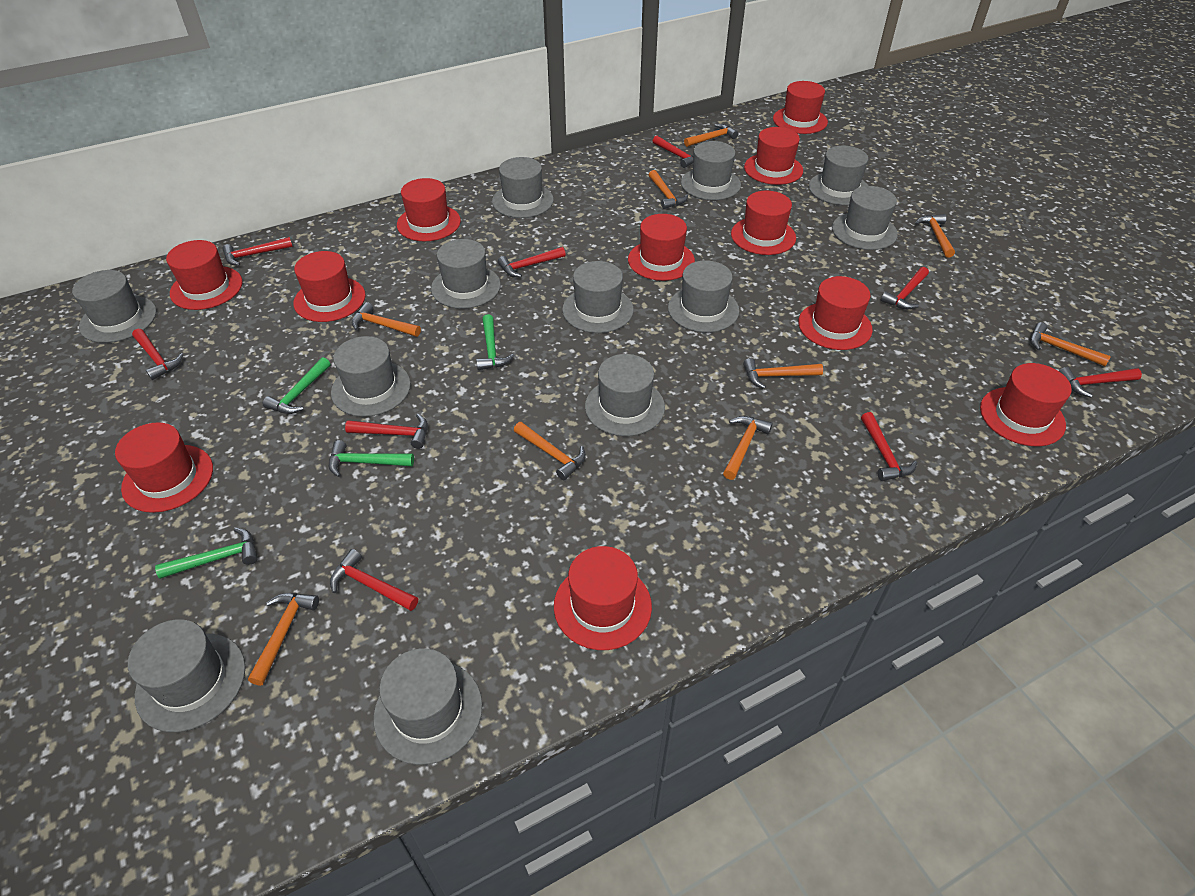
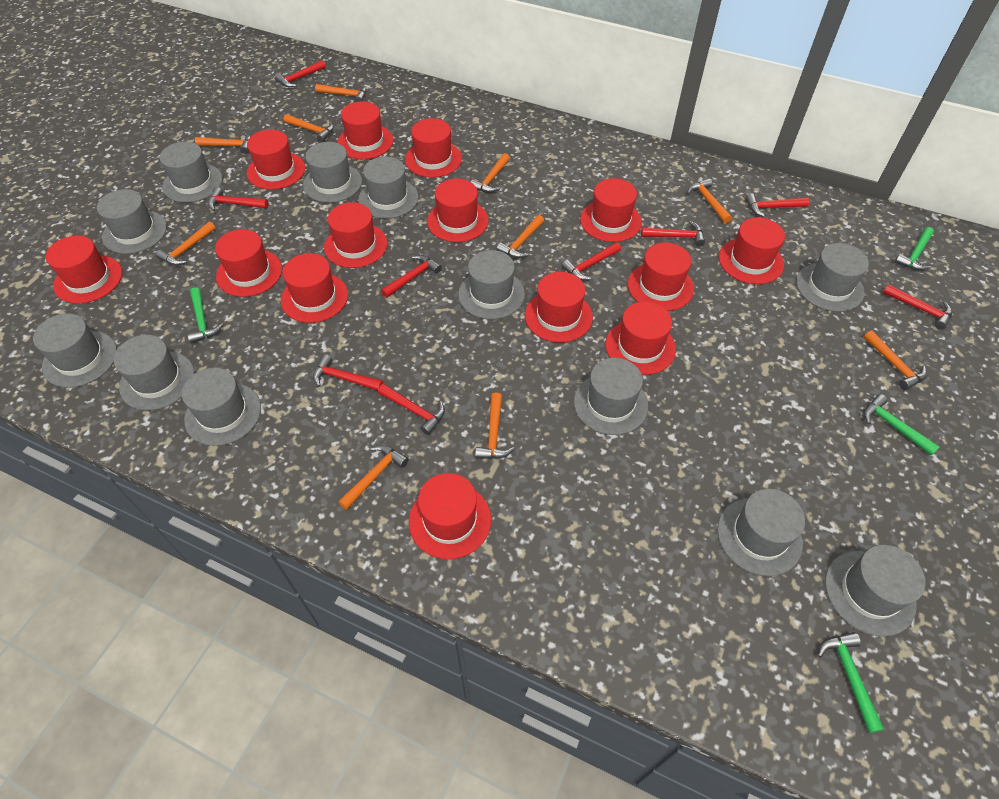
orange hammer: 9 -> 10
red hat: 11 -> 14

